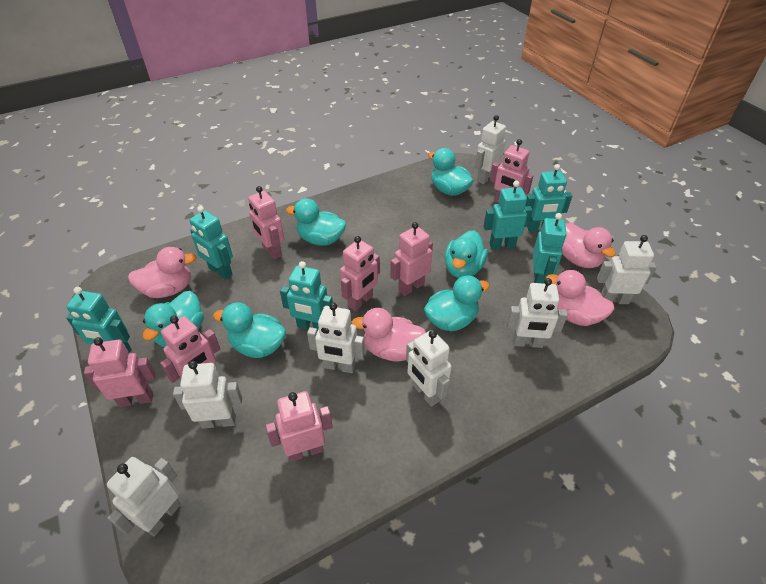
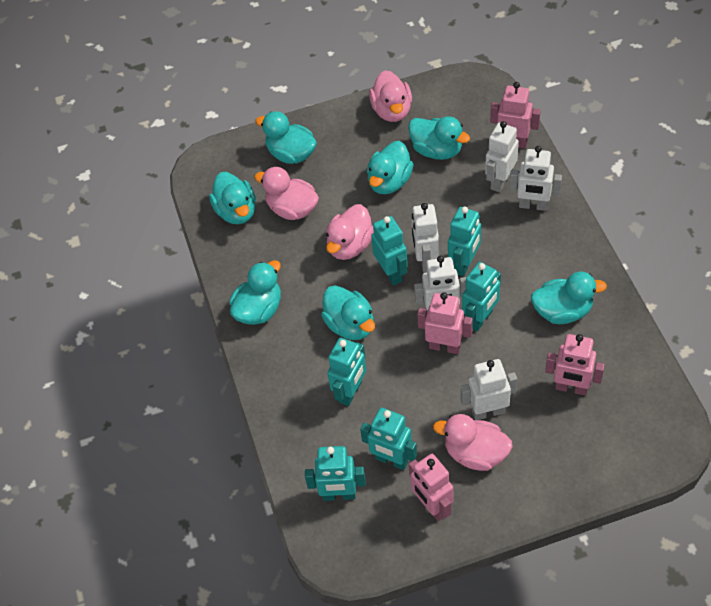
pink robot: 7 -> 4
turquoise duck: 6 -> 7
white robot: 7 -> 5

